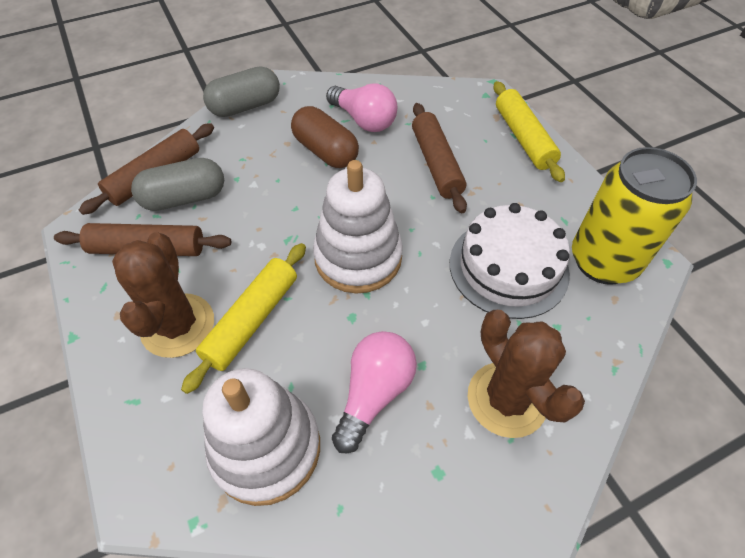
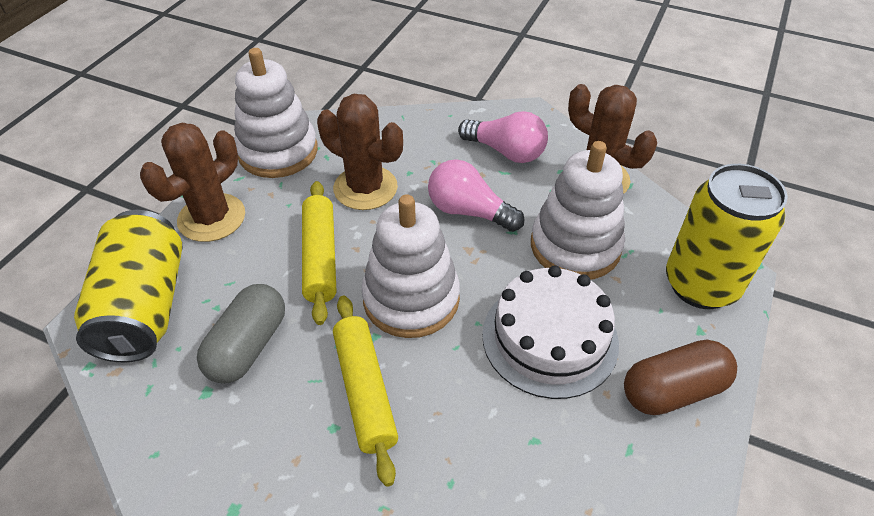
brown cactus: 2 -> 3
brown rolling pin: 3 -> 0
grey capsule: 2 -> 1
white stacking toy: 2 -> 3
yellow can: 1 -> 2

